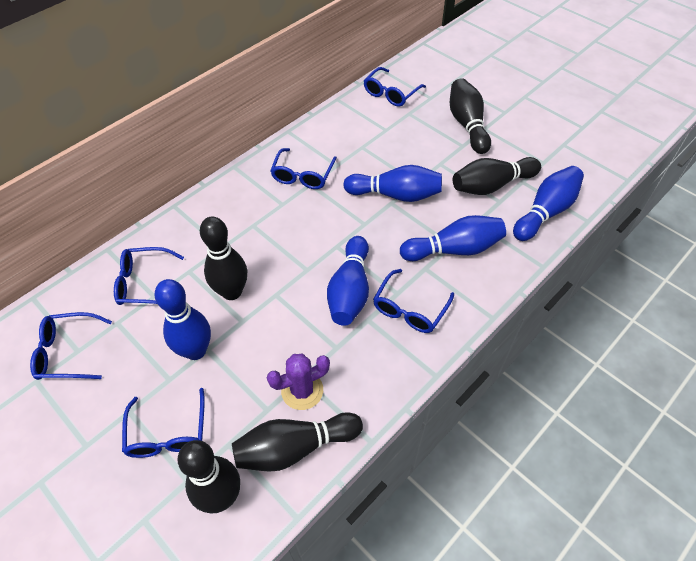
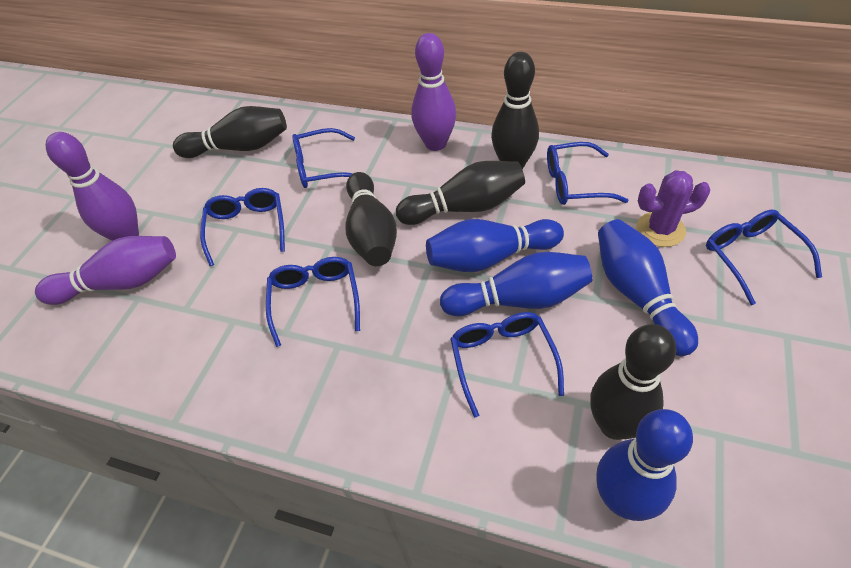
blue bowling pin: 5 -> 4
purple bowling pin: 0 -> 3

